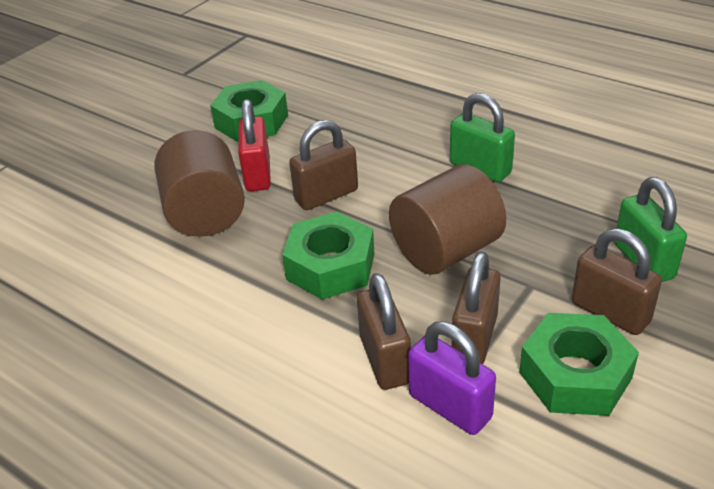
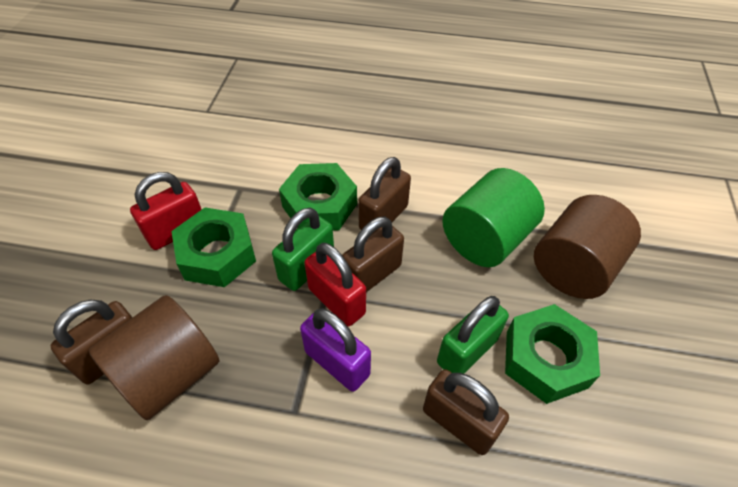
green cylinder: 0 -> 1
red padlock: 1 -> 2

